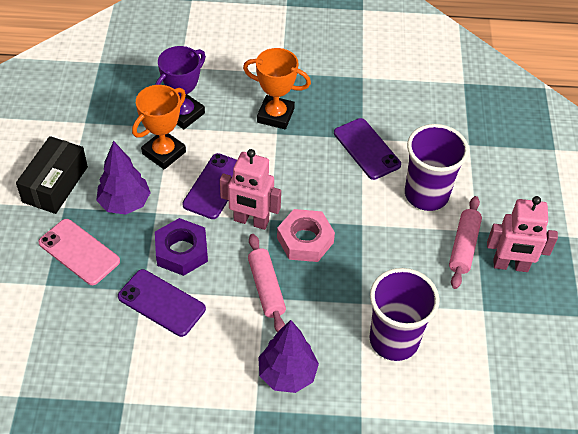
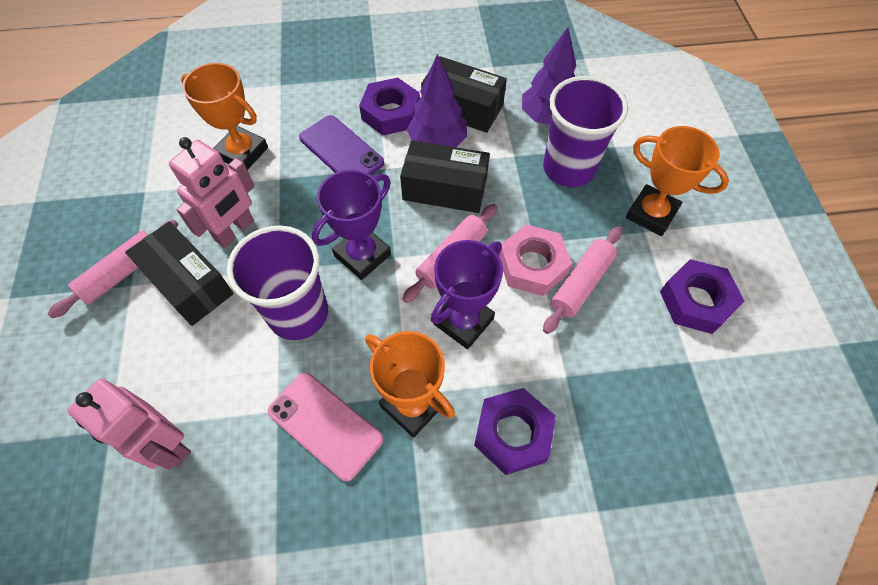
black box: 1 -> 3
orange trophy: 2 -> 3
pink rolling pin: 2 -> 3
purple nut: 1 -> 3
purple phone: 3 -> 1
purple trophy: 1 -> 2

